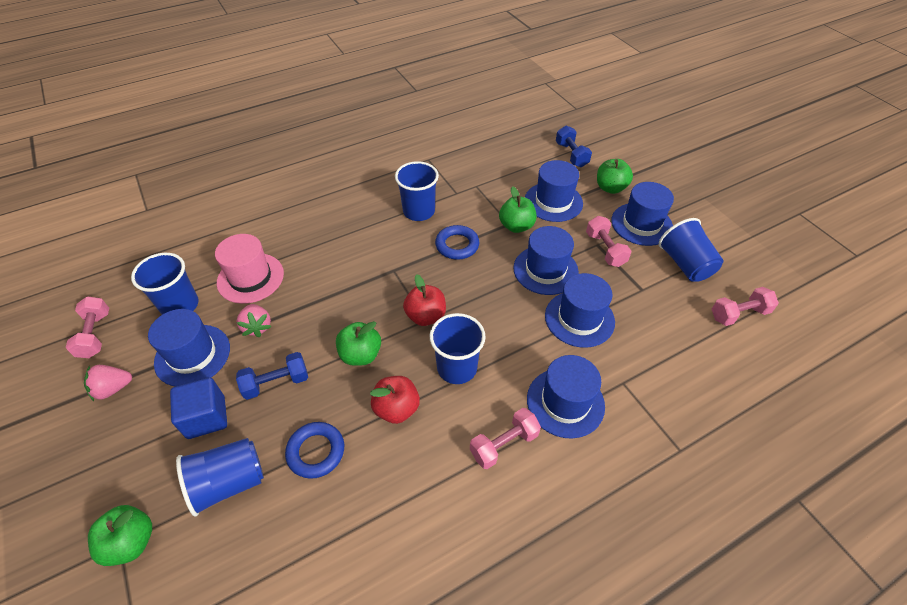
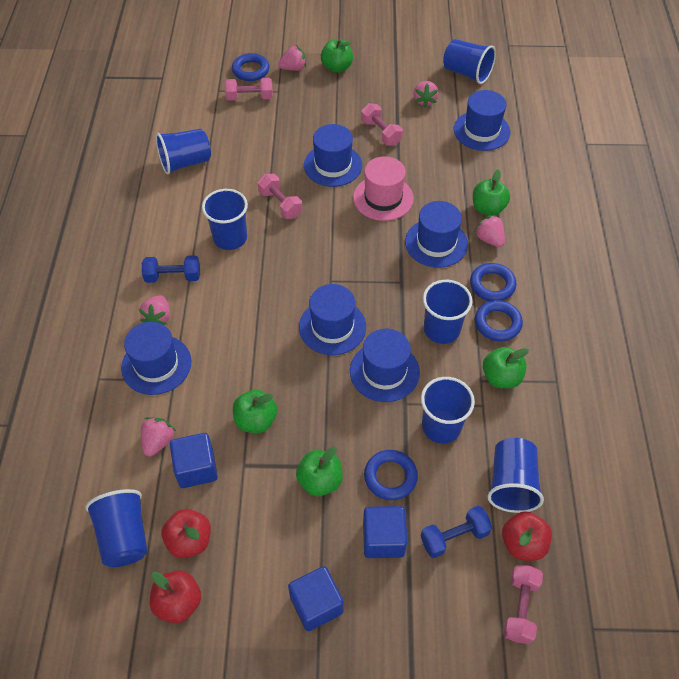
blue cube: 1 -> 3
blue cup: 5 -> 7
blue ring: 2 -> 4
green apple: 4 -> 5
pink strawberry: 2 -> 5
red apple: 2 -> 3

